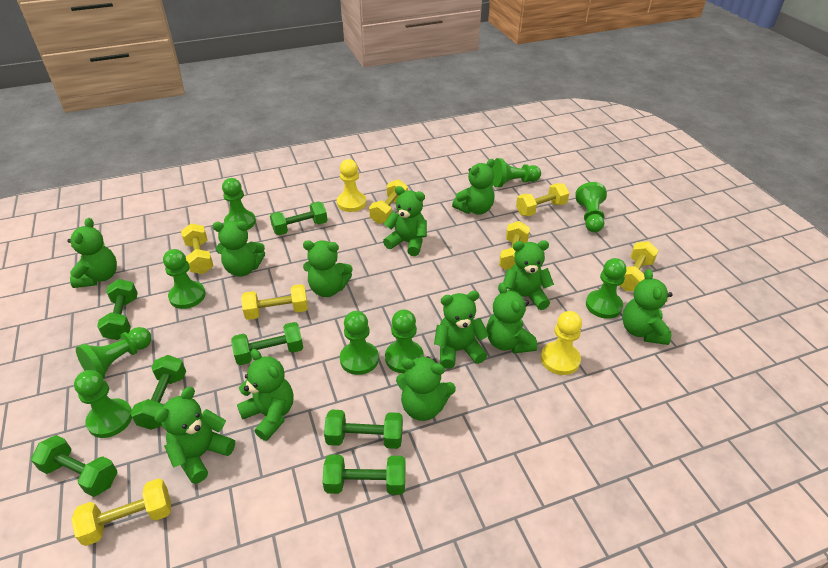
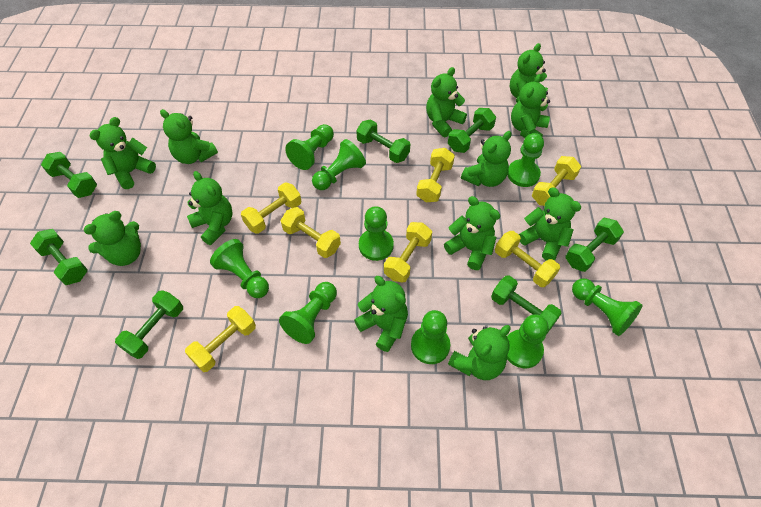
yellow pawn: 2 -> 0

